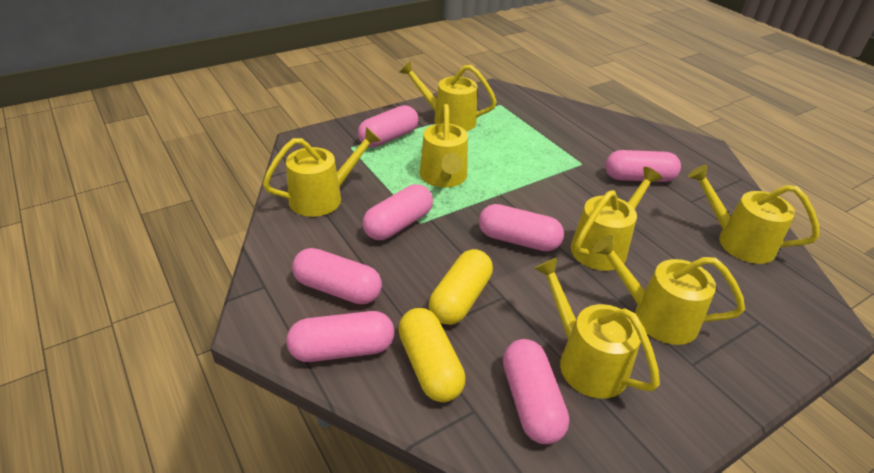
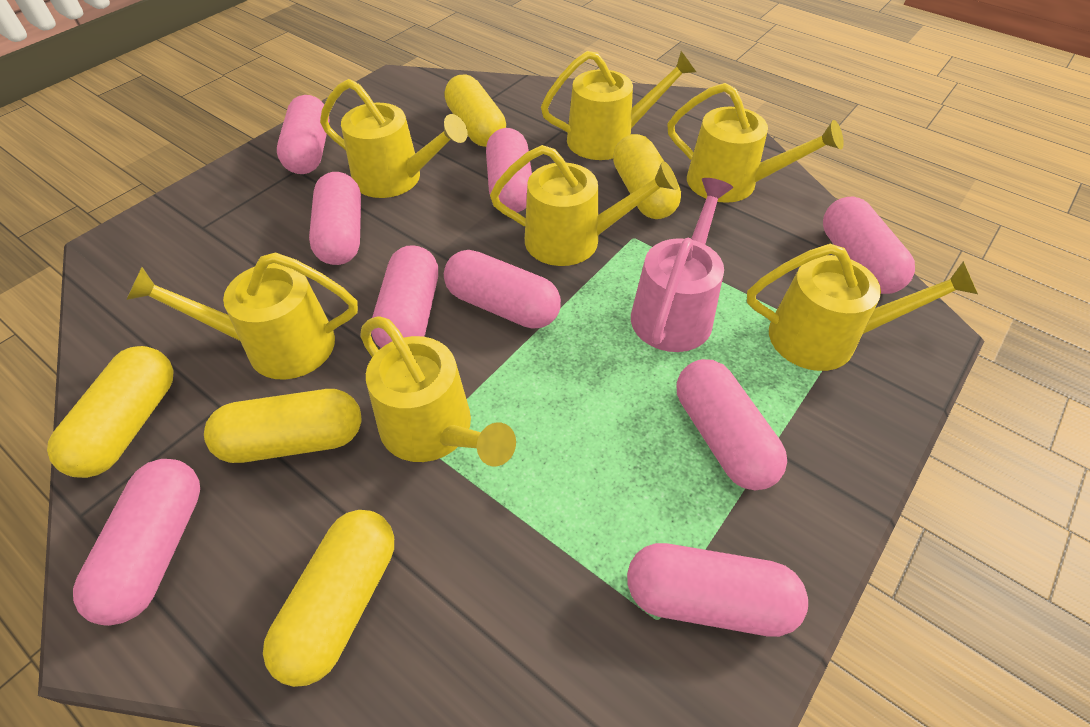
pink capsule: 7 -> 9
pink watering can: 0 -> 1
yellow capsule: 2 -> 5

